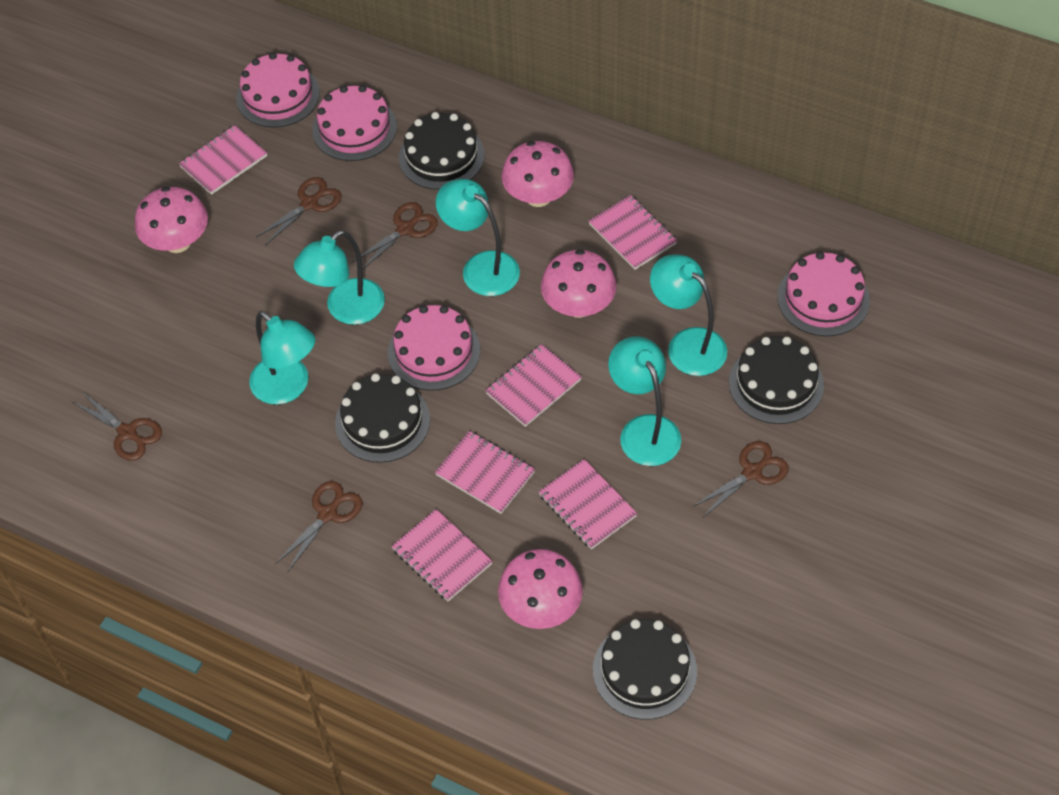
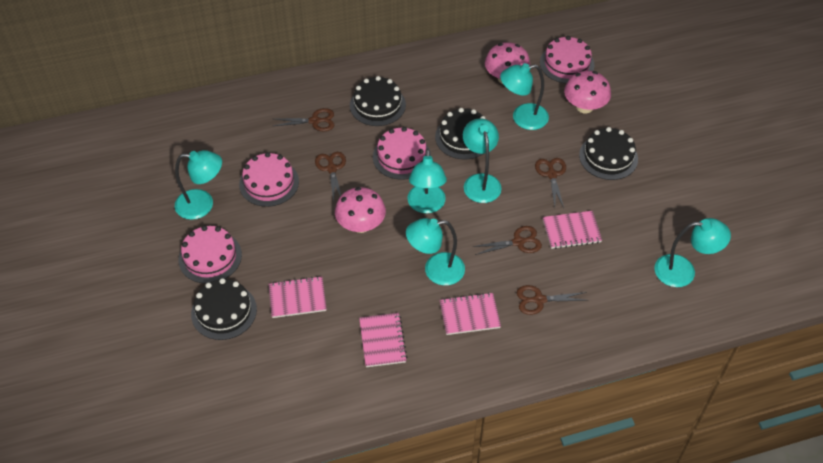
pink mushroom: 4 -> 3
pink notebook: 6 -> 4
turquoise lamp: 5 -> 6

